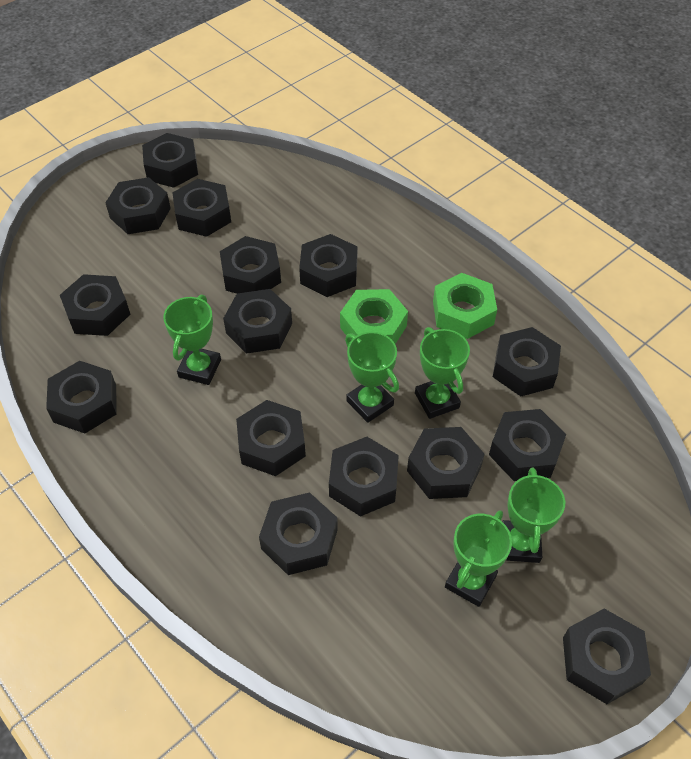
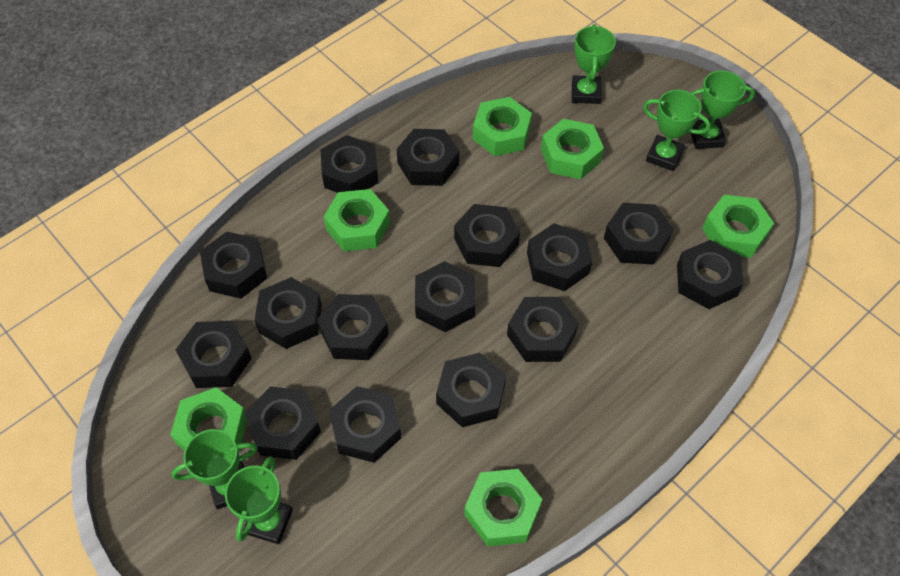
green nut: 2 -> 6

